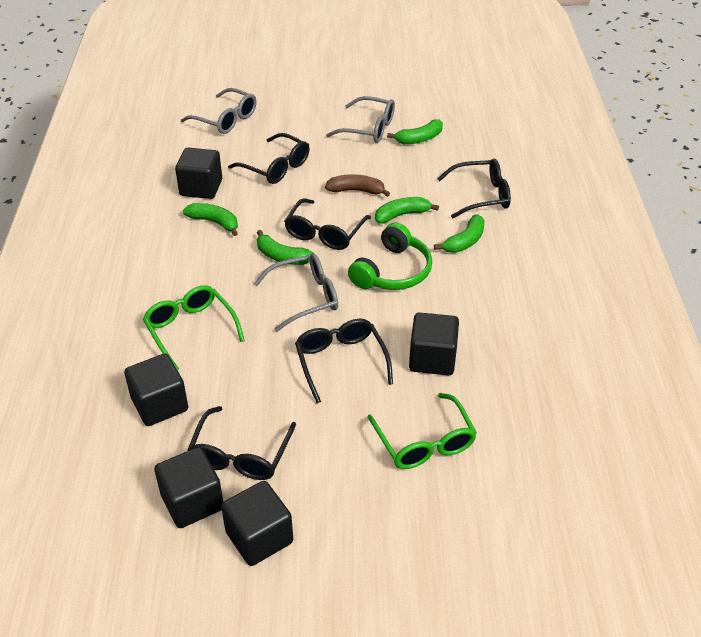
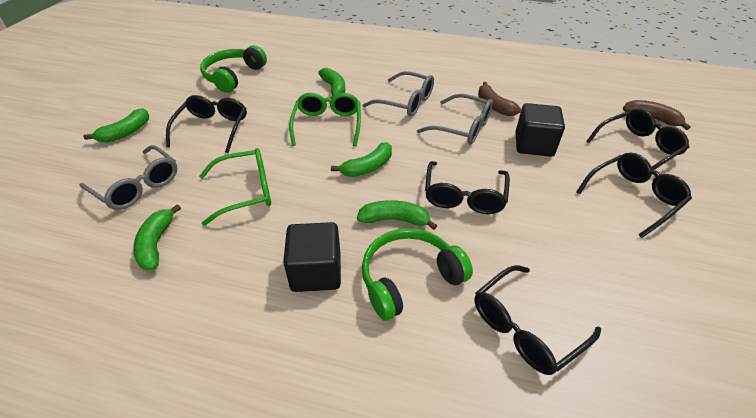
black cube: 5 -> 2
brown banana: 1 -> 2
green headphones: 1 -> 2

